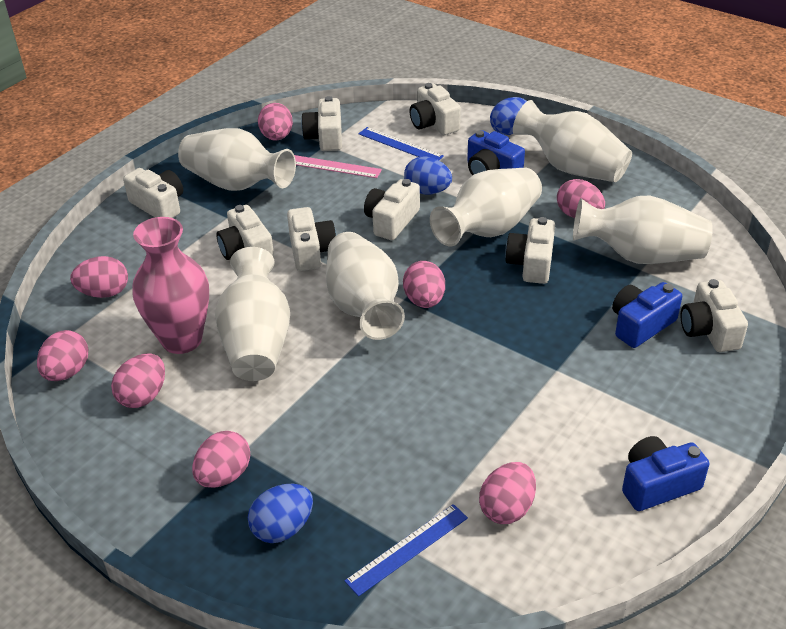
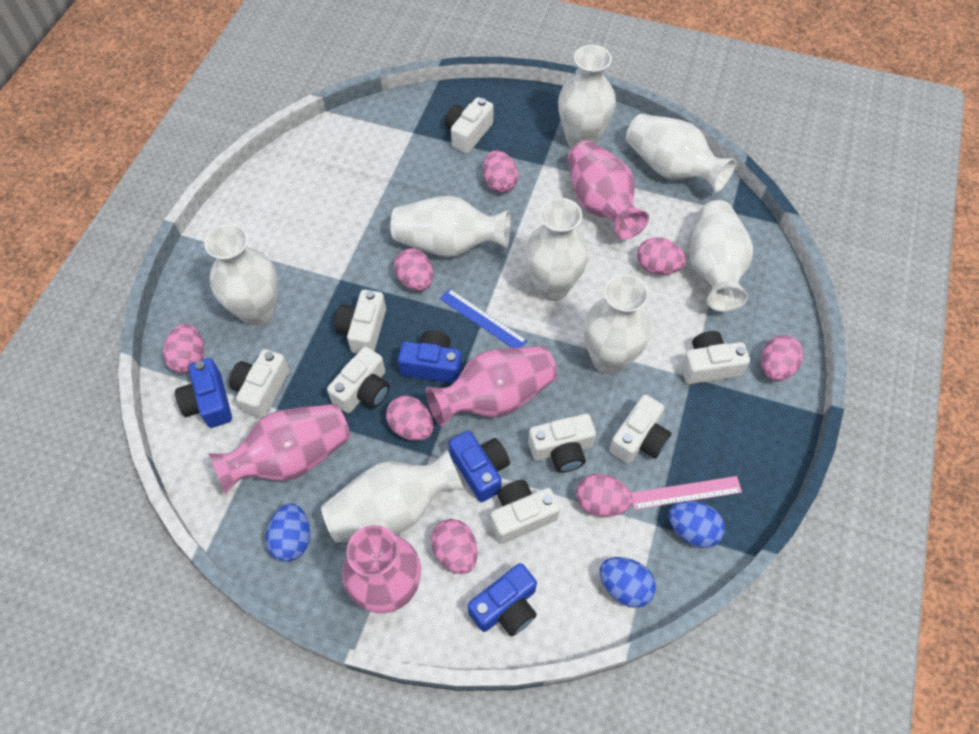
blue camera: 3 -> 4
blue ruler: 2 -> 1
pink vase: 1 -> 4
white vase: 6 -> 8

